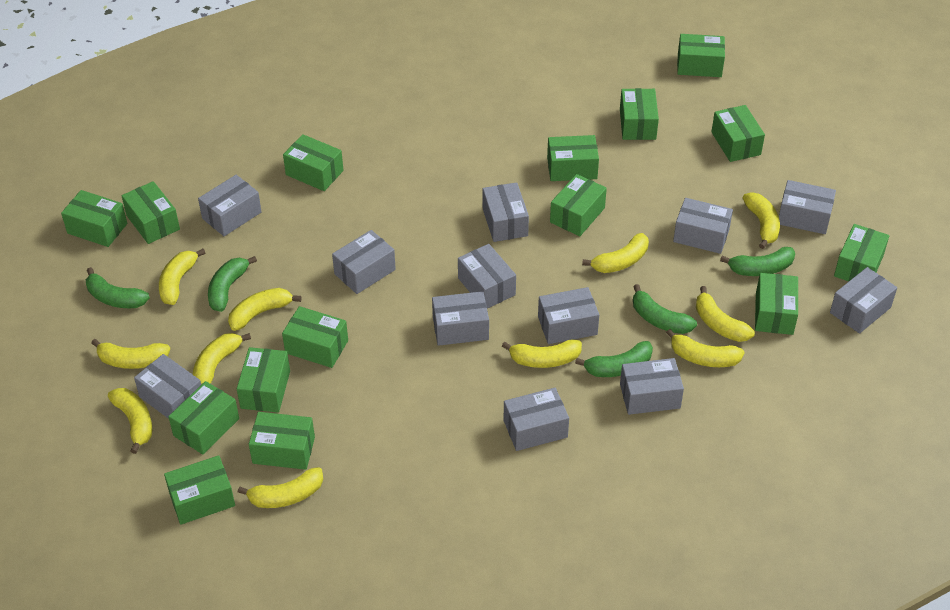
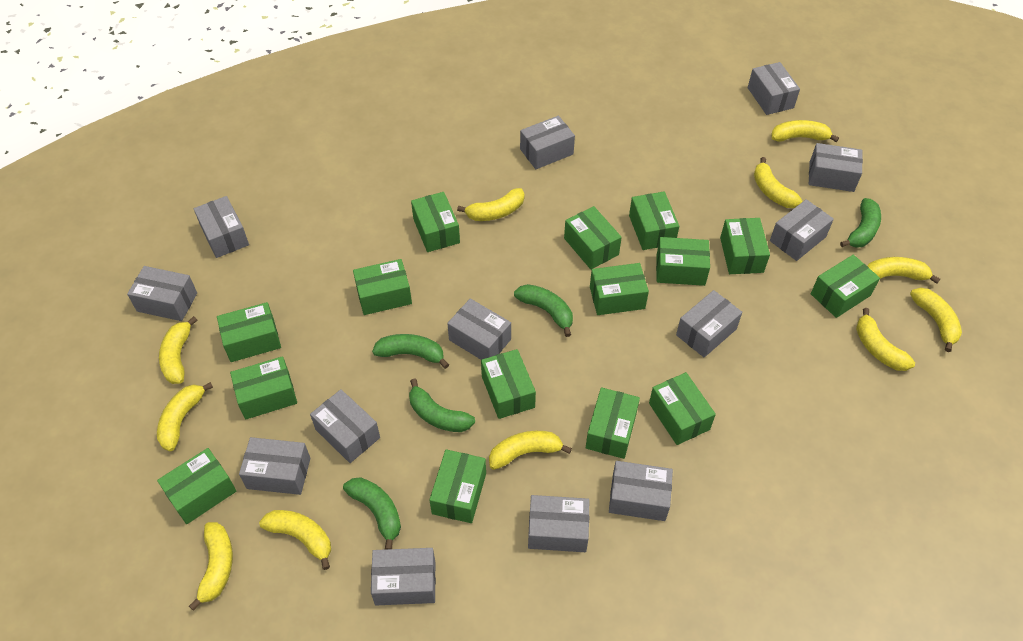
grey box: 12 -> 13

